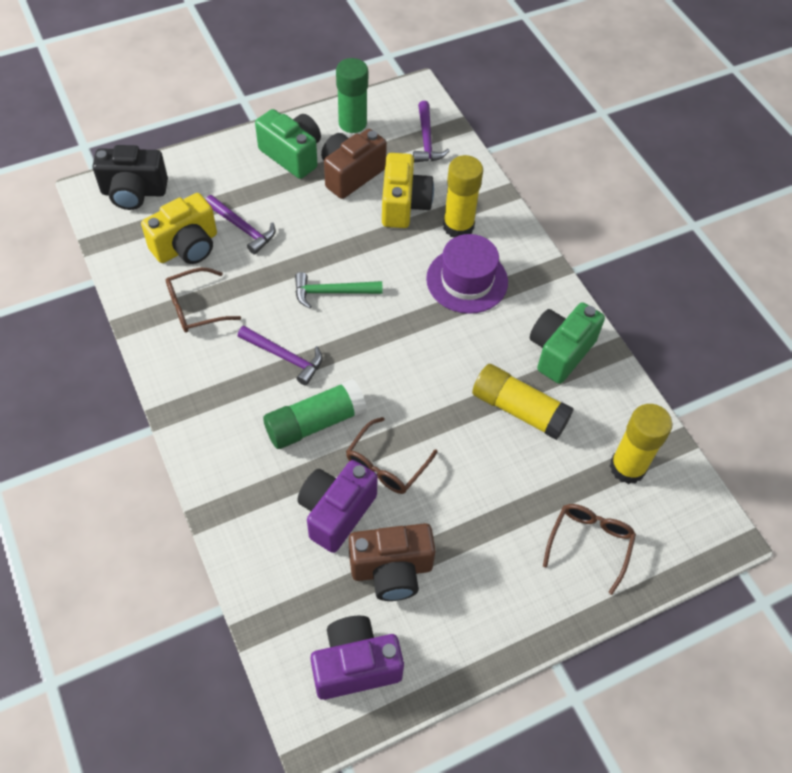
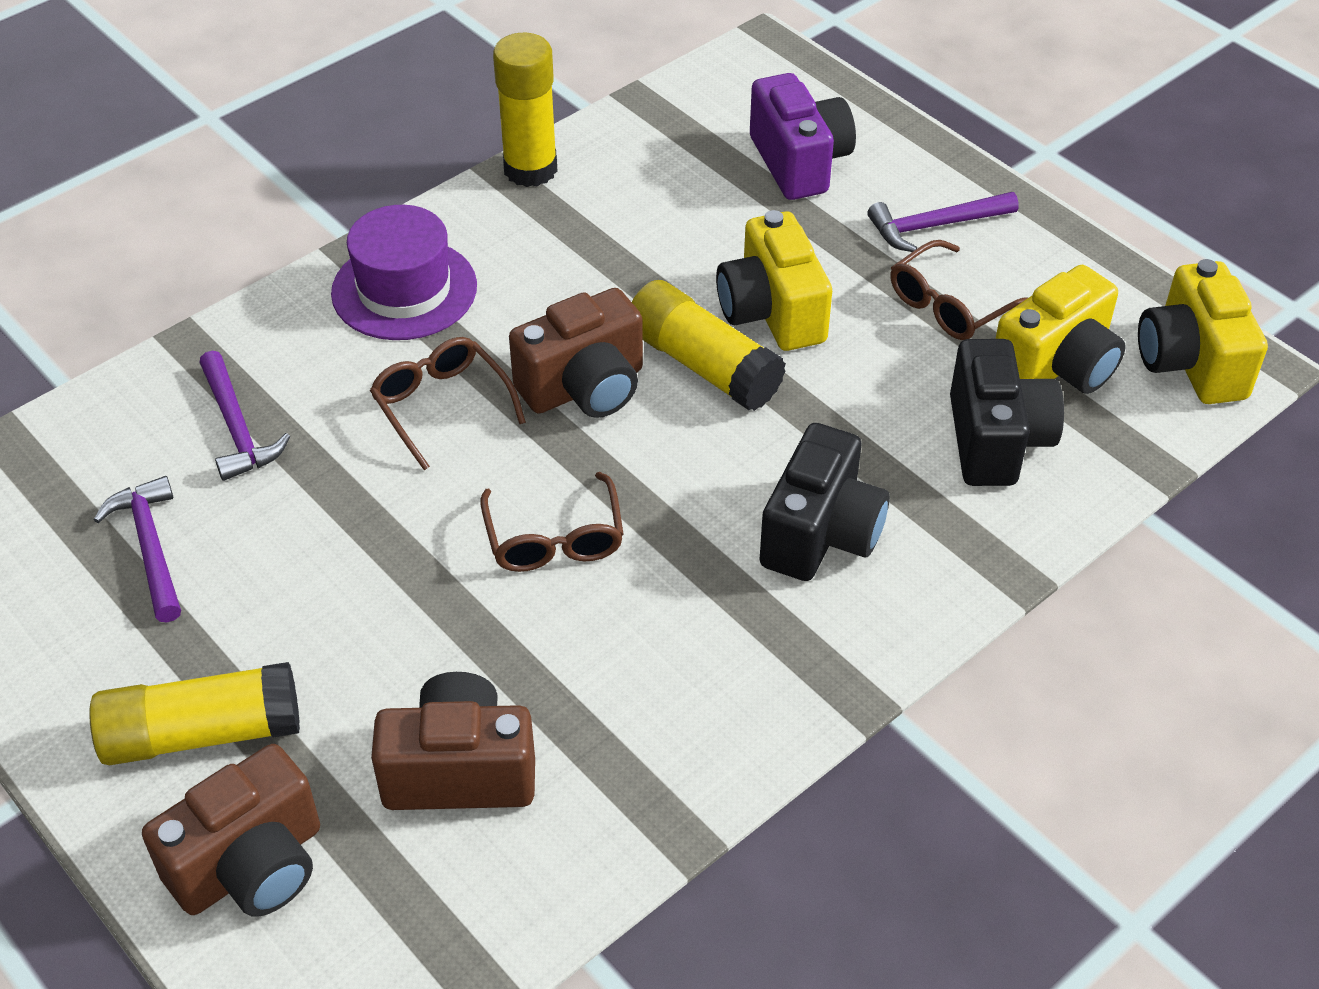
black camera: 1 -> 2
brown camera: 2 -> 3
green camera: 2 -> 0
green glue stick: 2 -> 0
green hammer: 1 -> 0
purple camera: 2 -> 1
yellow camera: 2 -> 3

